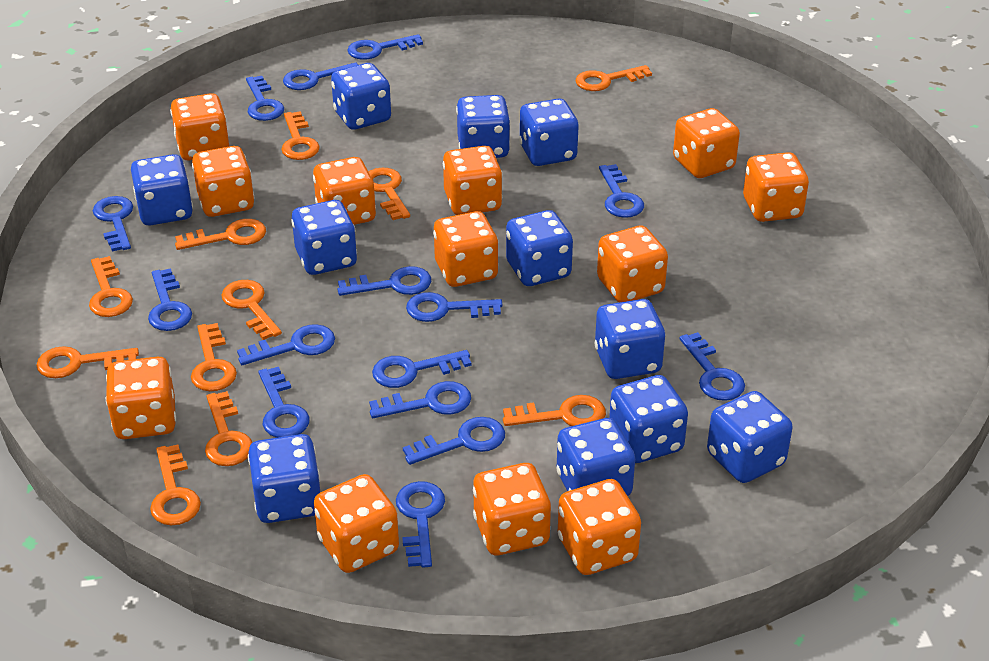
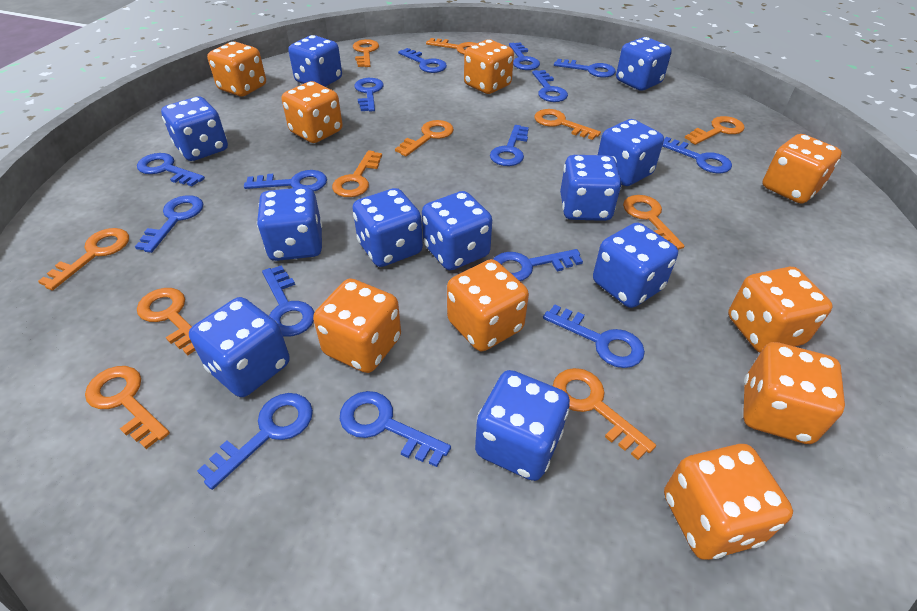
orange dice: 12 -> 9

